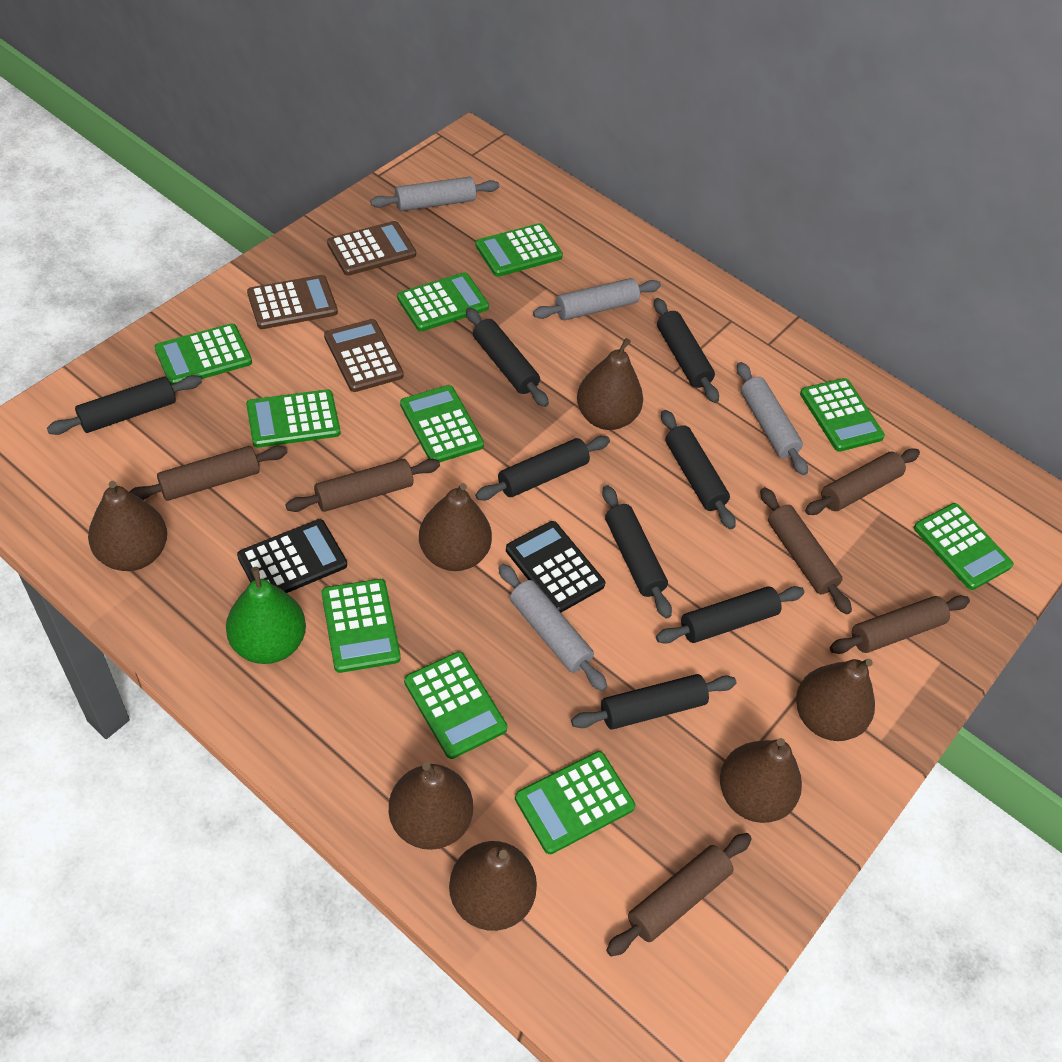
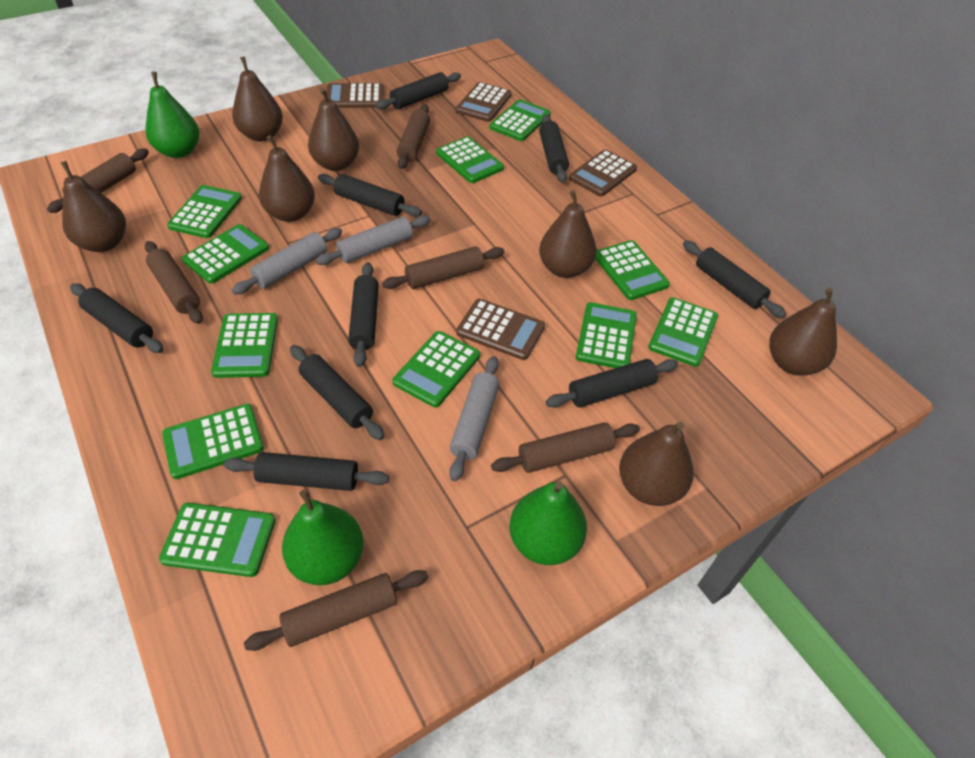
black calculator: 2 -> 0
black rolling pin: 8 -> 9
brown calculator: 3 -> 4
green calculator: 10 -> 11
green pear: 1 -> 3
grey rolling pin: 4 -> 3

